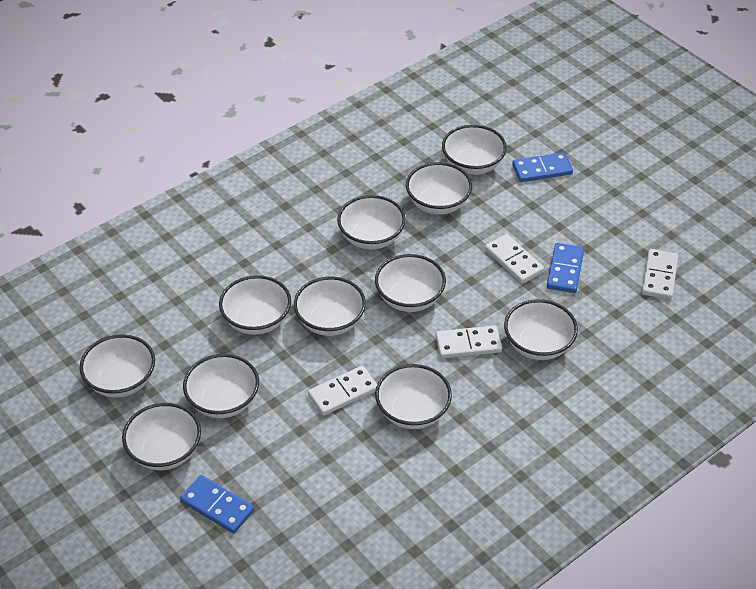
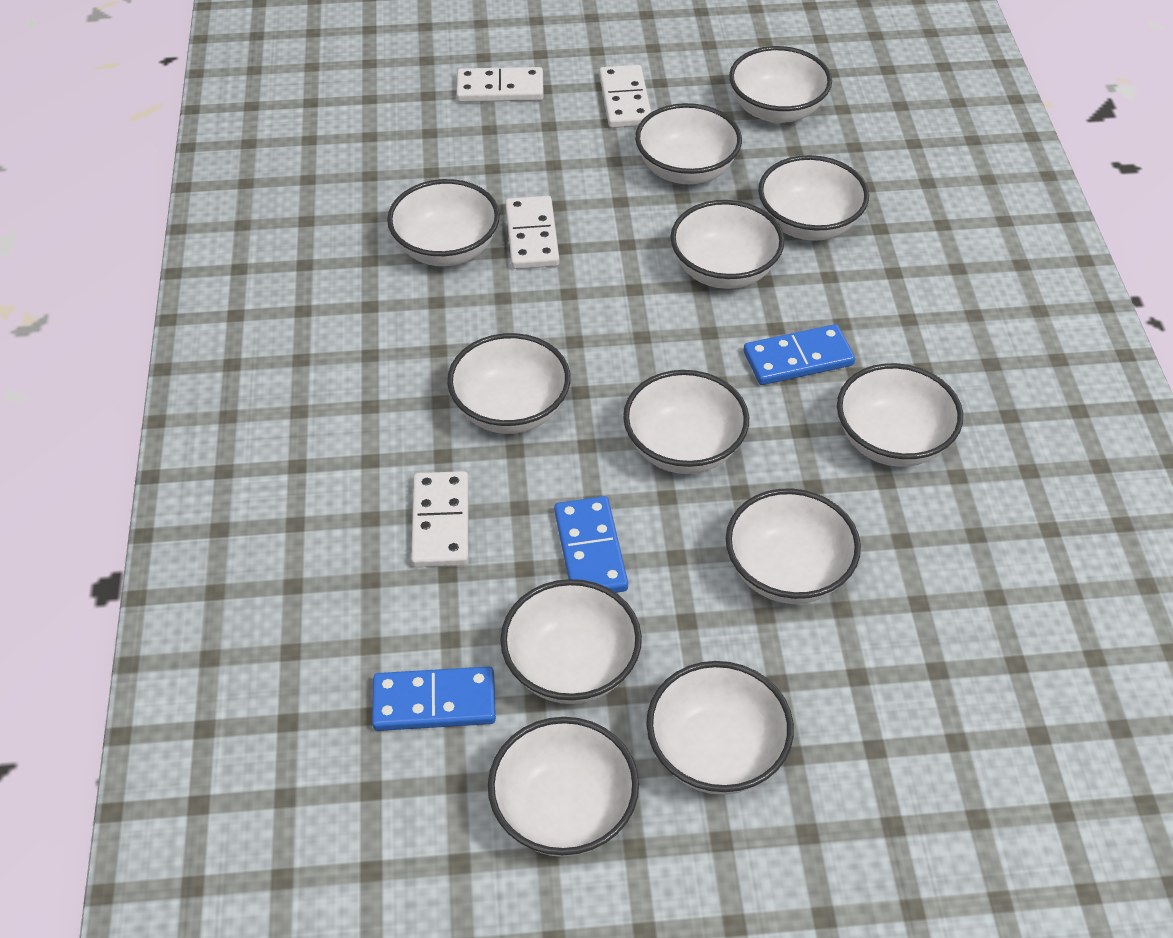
white bowl: 11 -> 12

